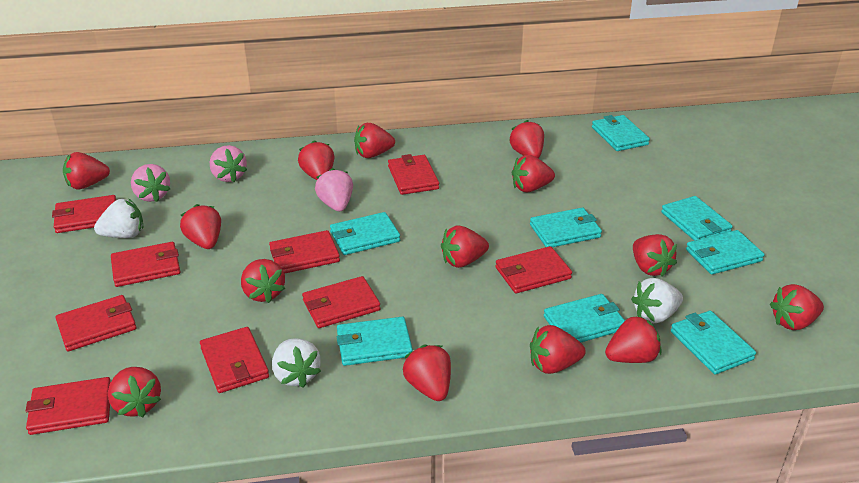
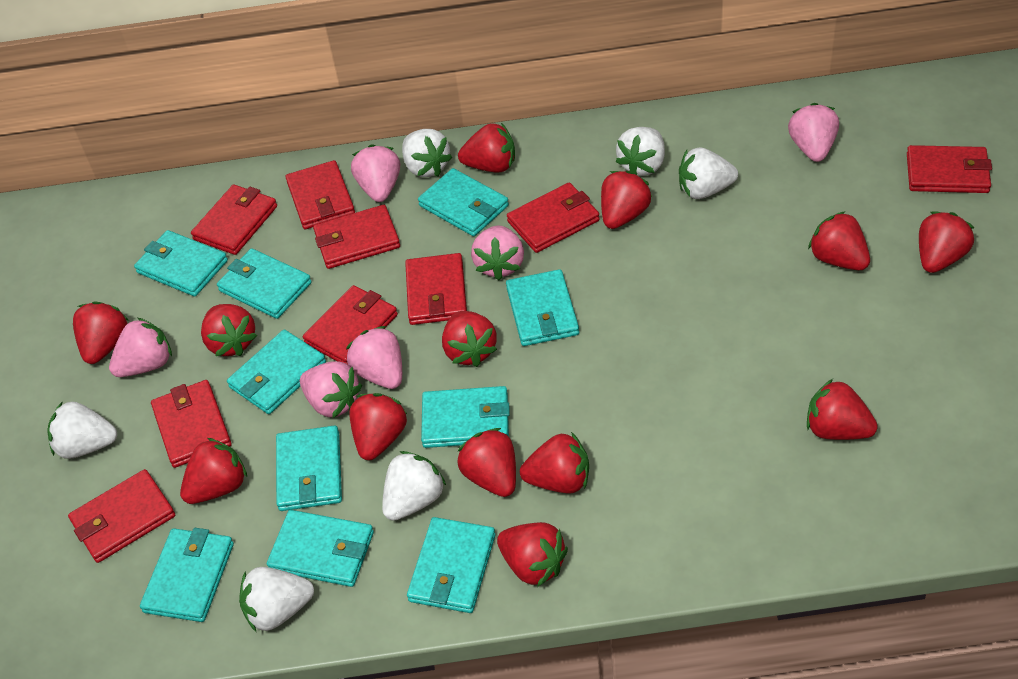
pink strawberry: 3 -> 6
red strawberry: 14 -> 13
turquoise wallet: 8 -> 10
white strawberry: 3 -> 6

